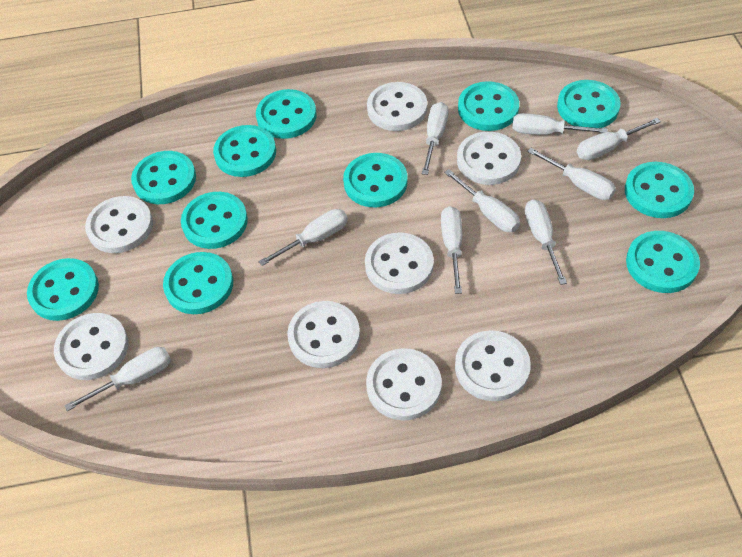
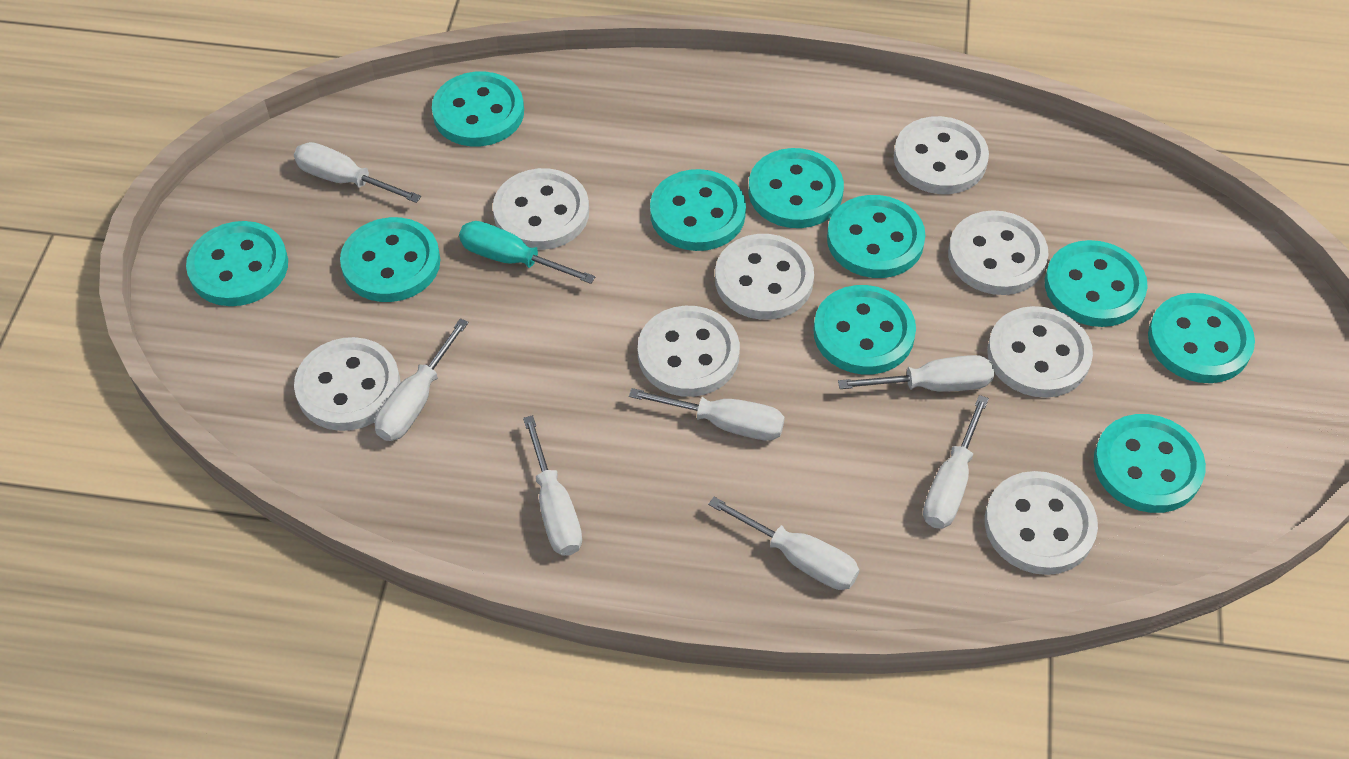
turquoise button: 11 -> 10
turquoise screwdriver: 0 -> 1
white screwdriver: 9 -> 7

